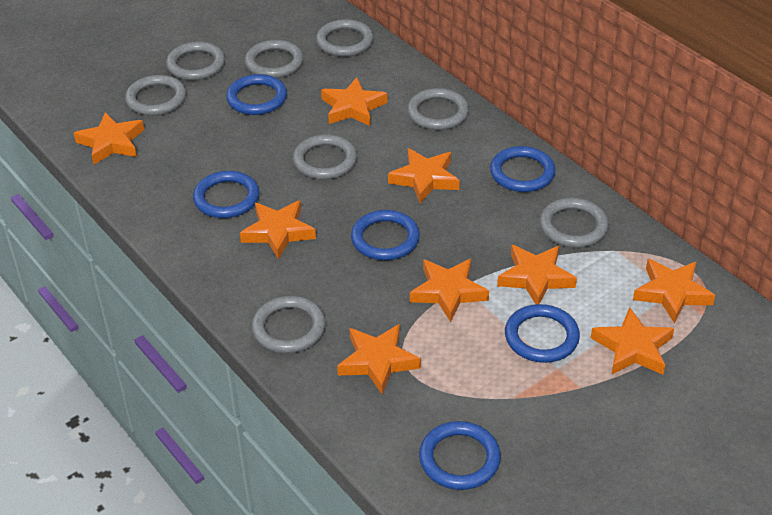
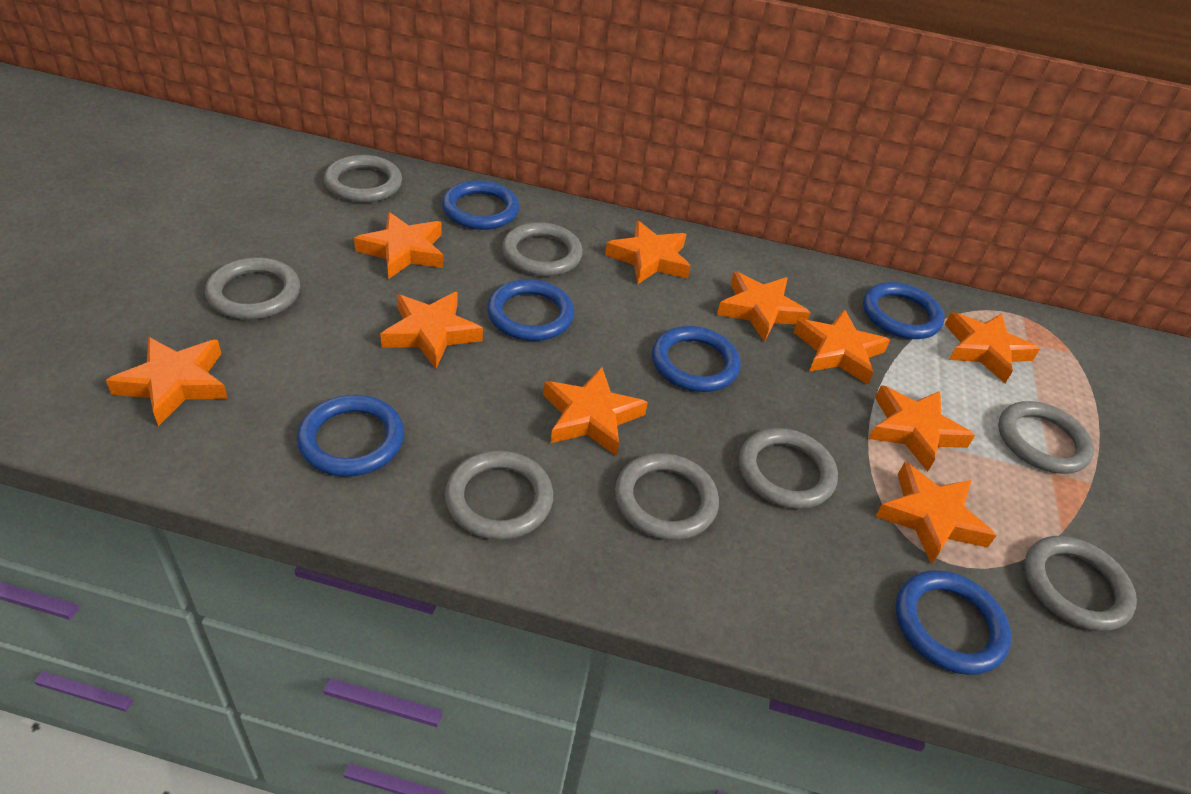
orange star: 9 -> 10

